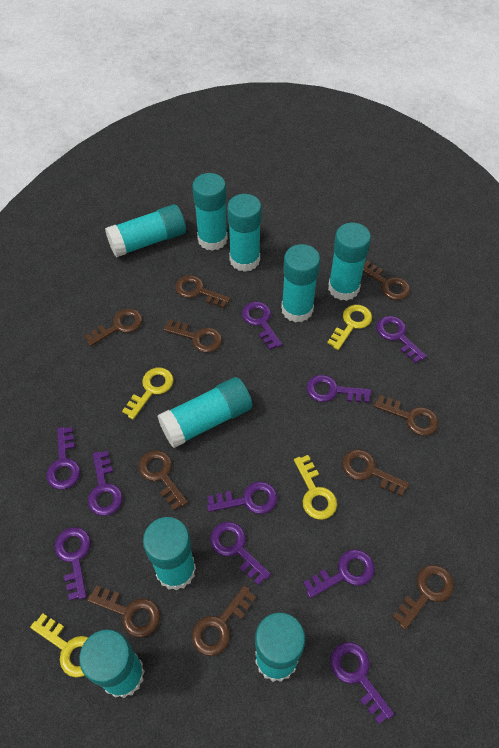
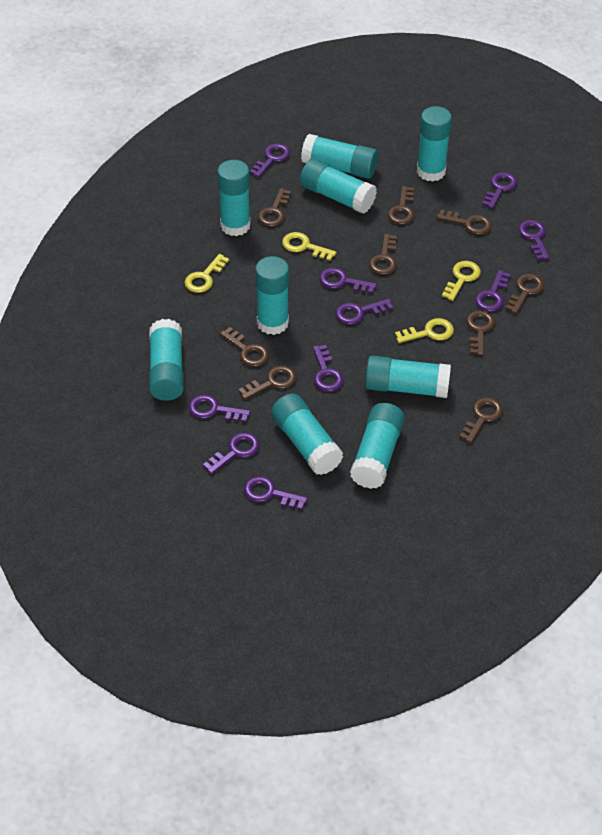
brown key: 10 -> 9

